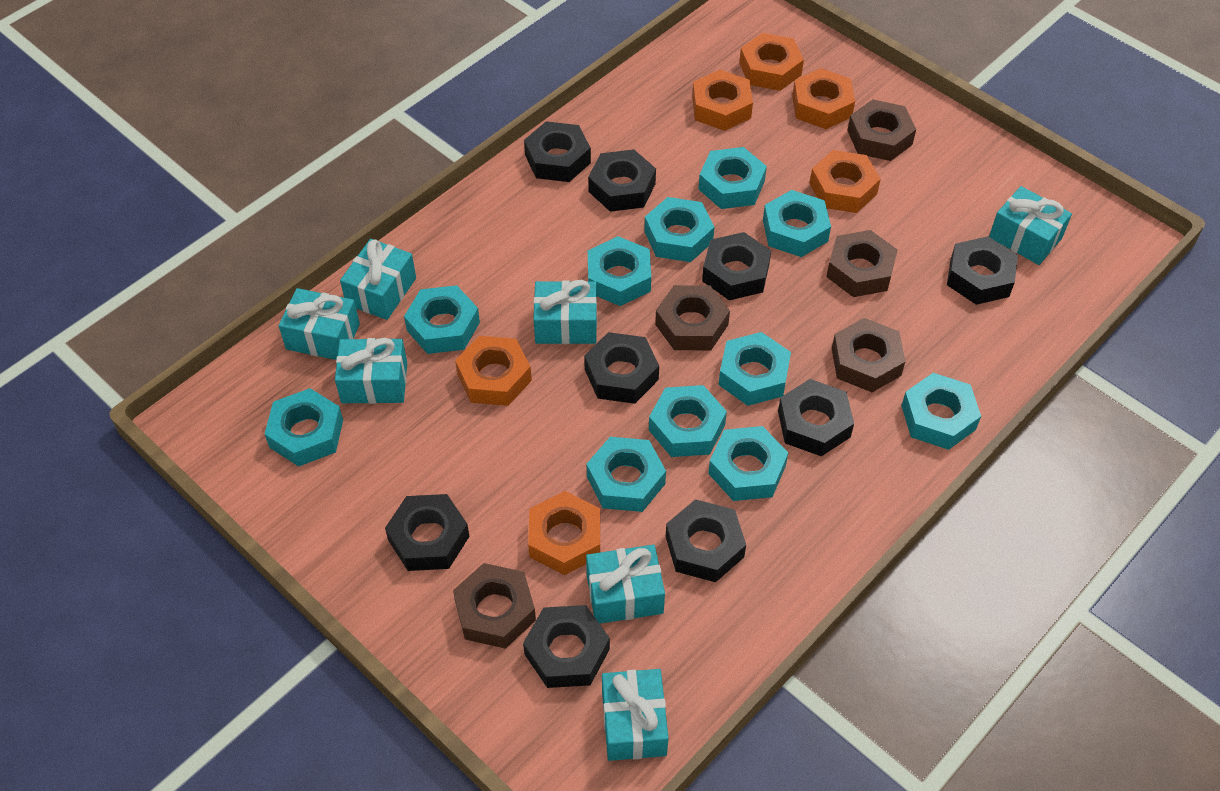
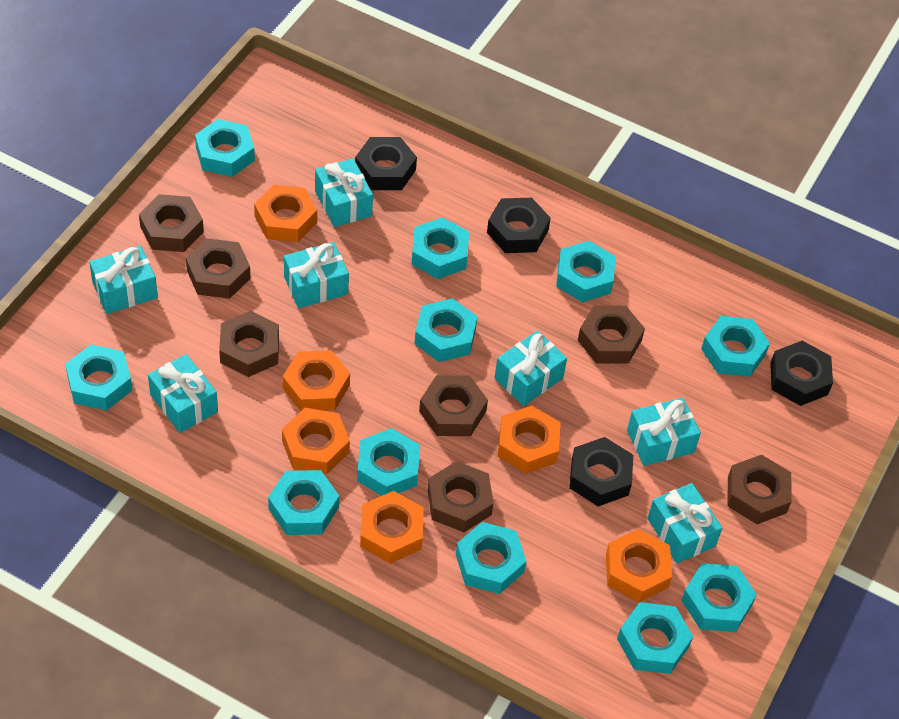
black nut: 9 -> 4
brown nut: 5 -> 7

